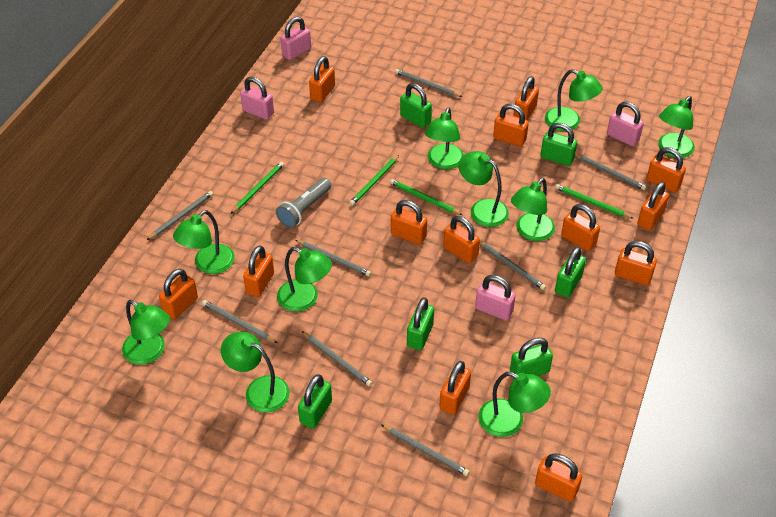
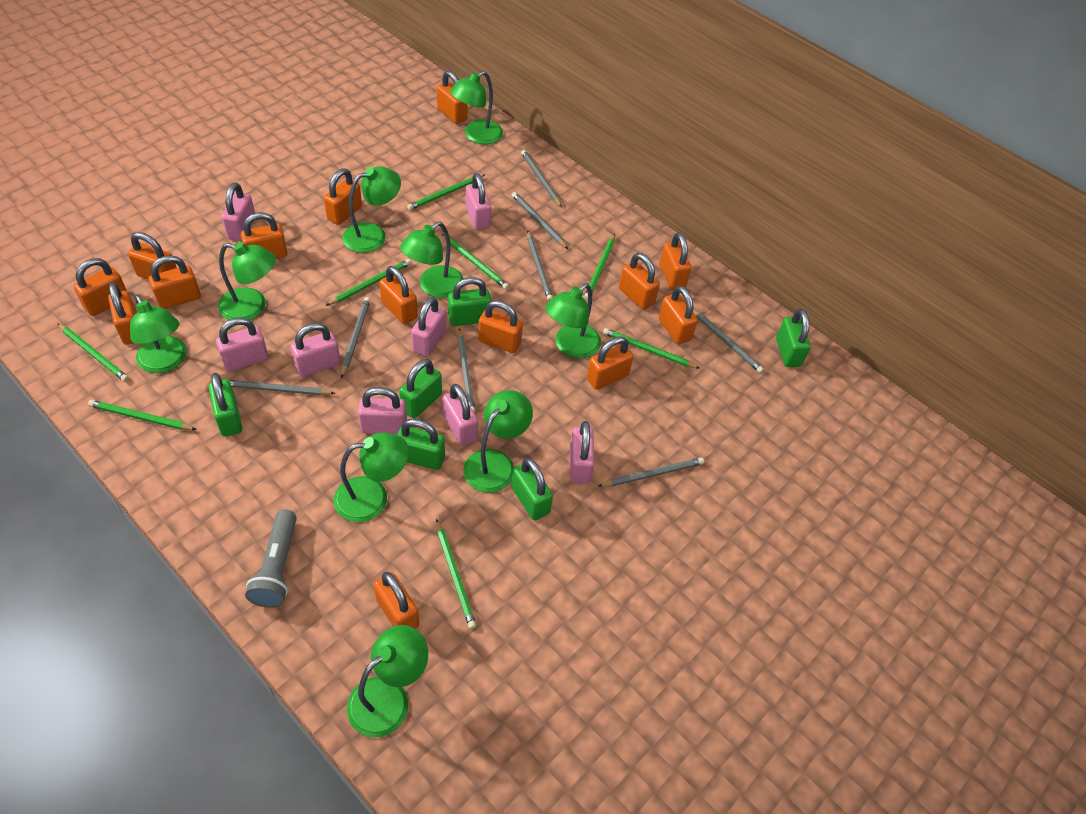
green lamp: 10 -> 9
green pencil: 4 -> 8
orange padlock: 13 -> 14
pink padlock: 4 -> 8

